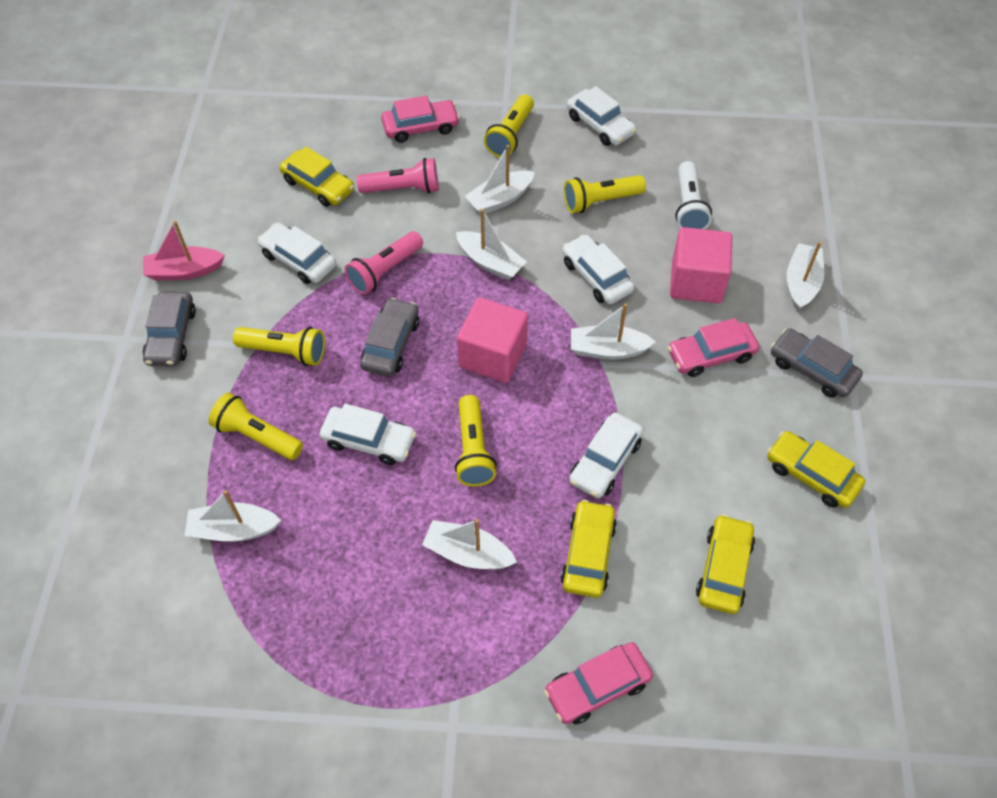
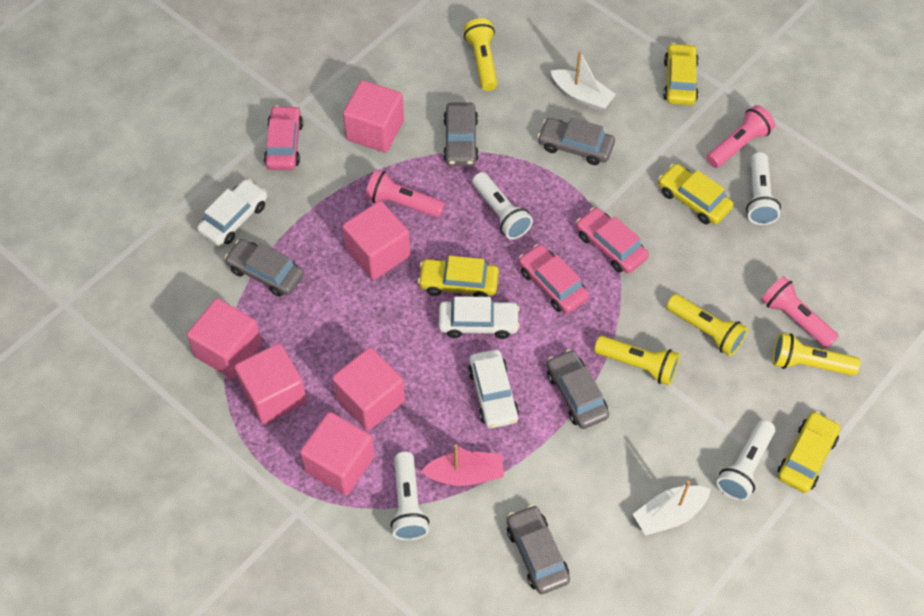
grey car: 3 -> 5
pink cube: 2 -> 6
pink flashlight: 2 -> 3
white boat: 6 -> 2
white car: 5 -> 3
white flashlight: 1 -> 4
yellow flashlight: 5 -> 4

